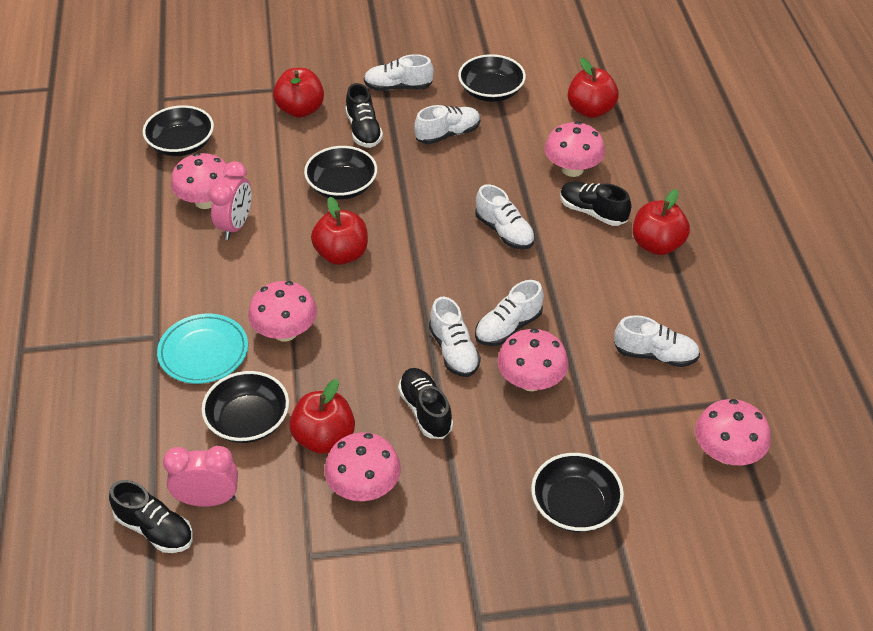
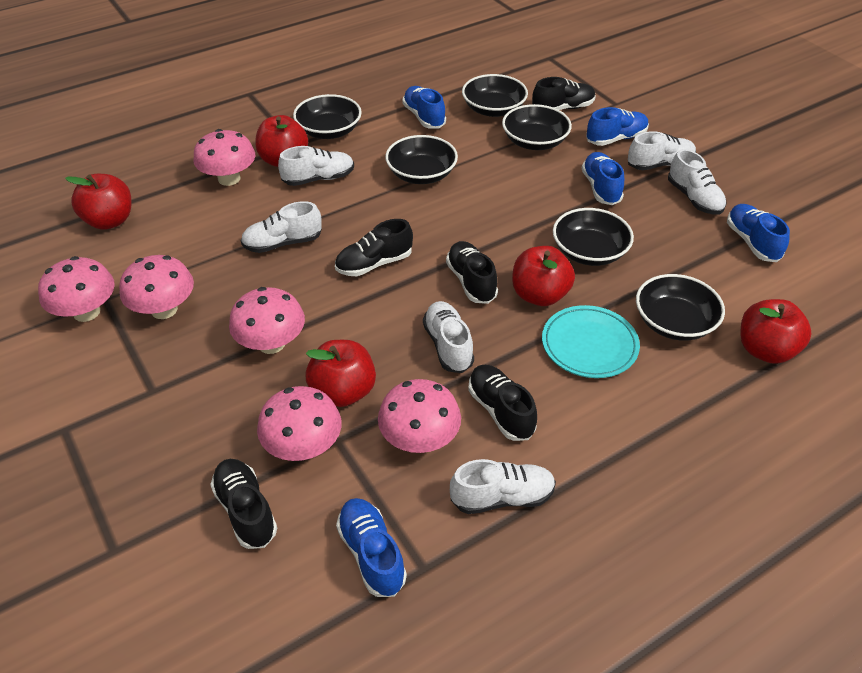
black bowl: 5 -> 6
black shoe: 4 -> 5
blue shoe: 0 -> 5
pink clock: 2 -> 0

